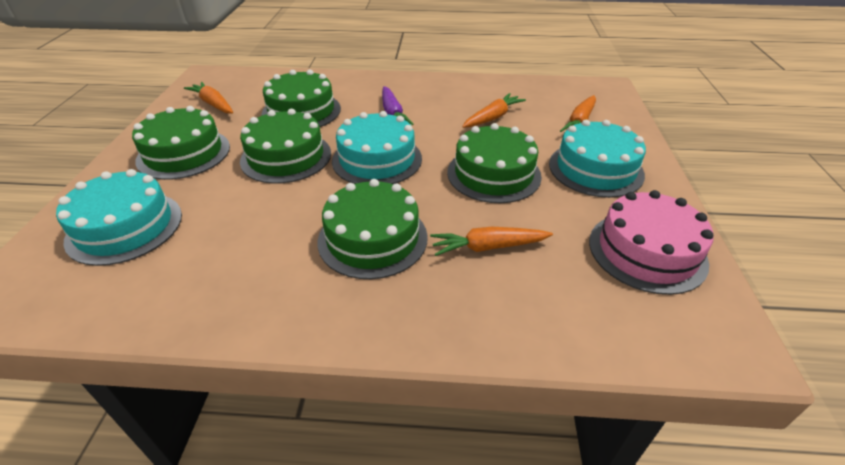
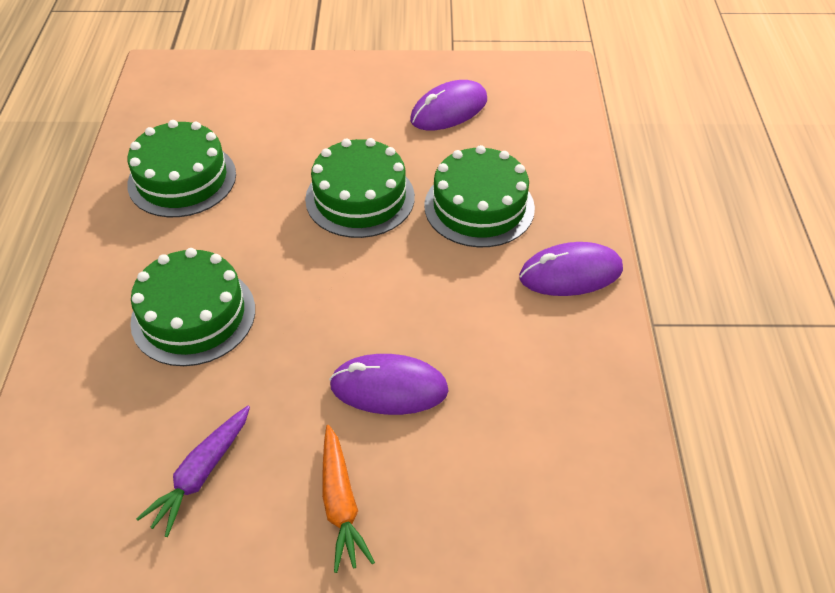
green cake: 5 -> 4
orange carrot: 4 -> 1
pink cake: 1 -> 0
purple mouse: 0 -> 3
turquoise cake: 3 -> 0

